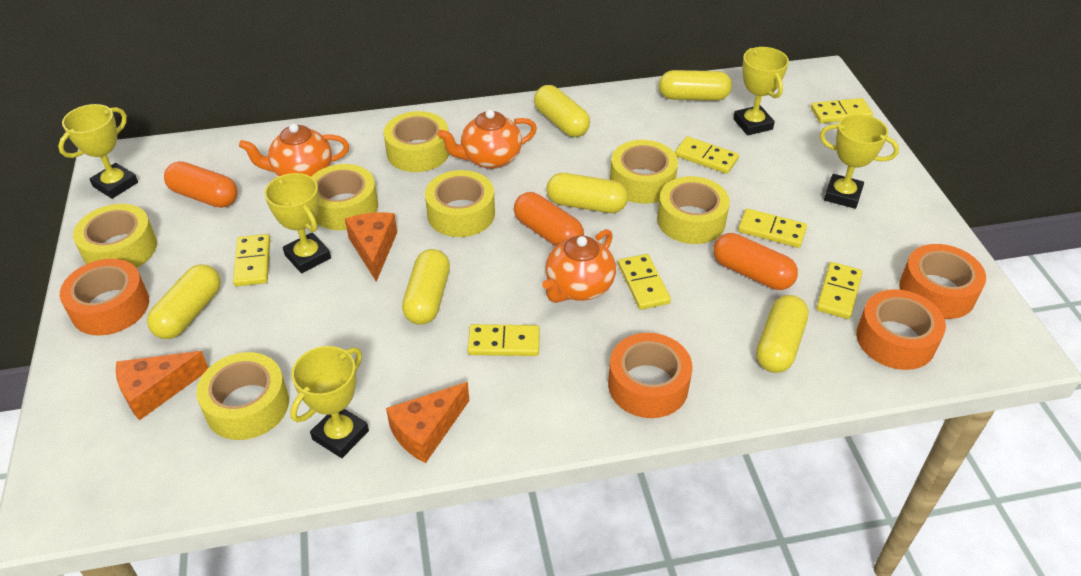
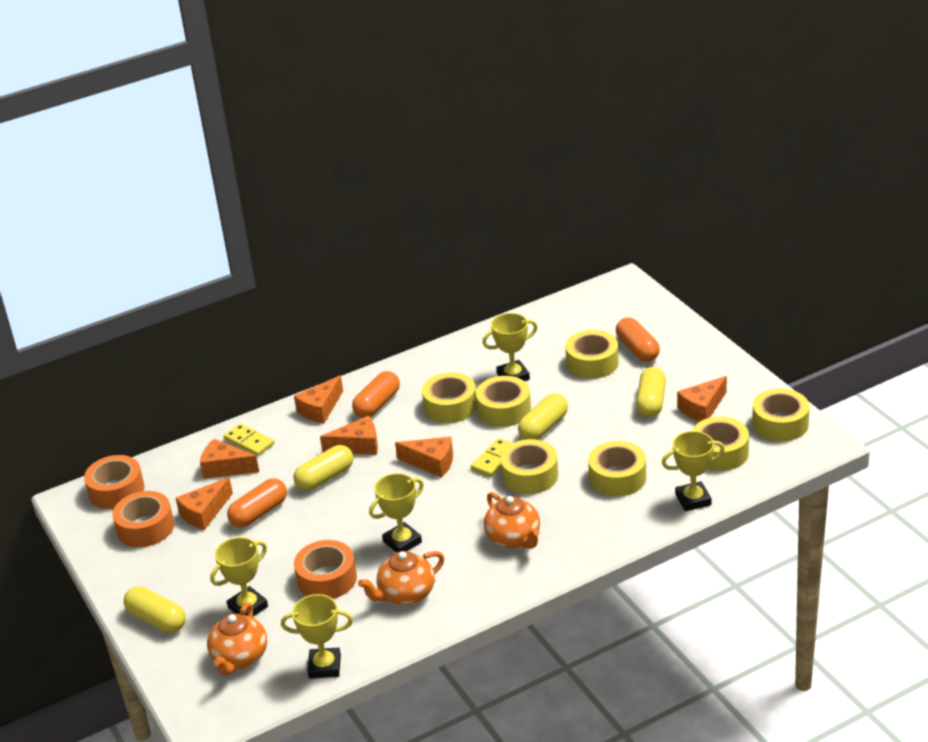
orange cheese: 3 -> 6
orange tape: 4 -> 3
yellow capsule: 6 -> 4
yellow domino: 7 -> 2

